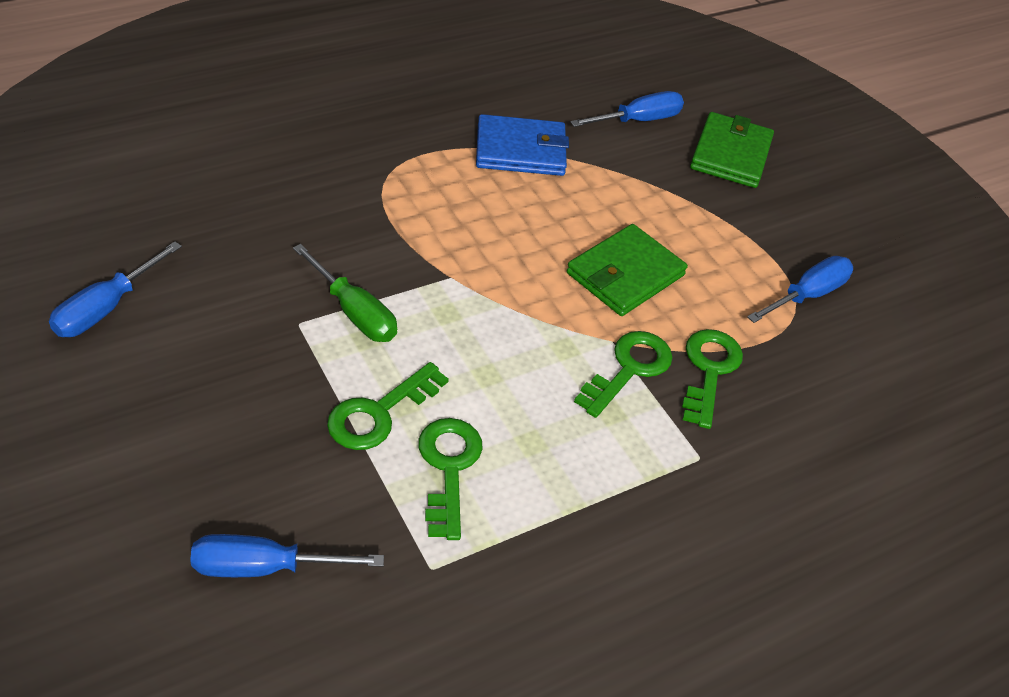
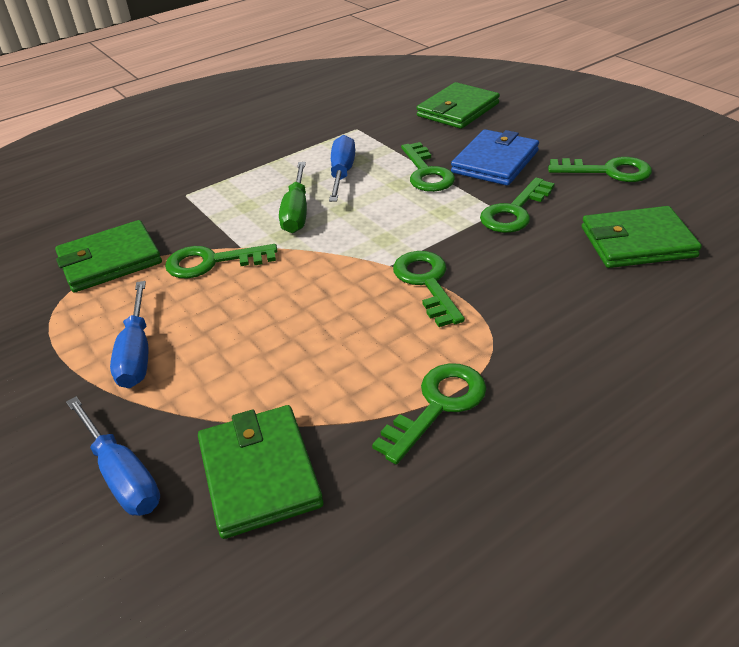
blue screwdriver: 4 -> 3
green key: 4 -> 6
green wallet: 2 -> 4

